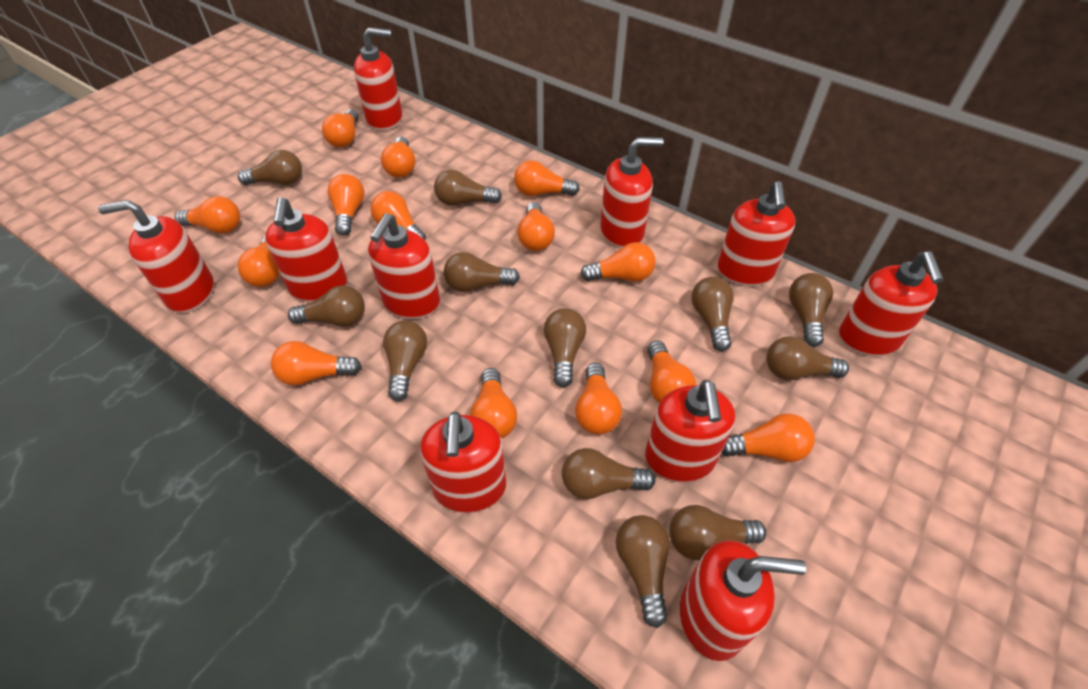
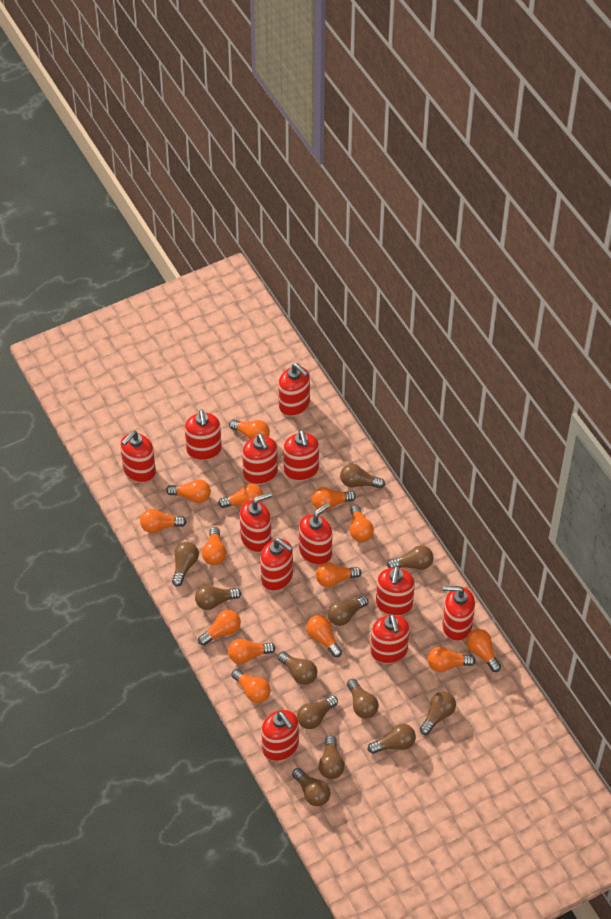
red soap dispenser: 10 -> 12

